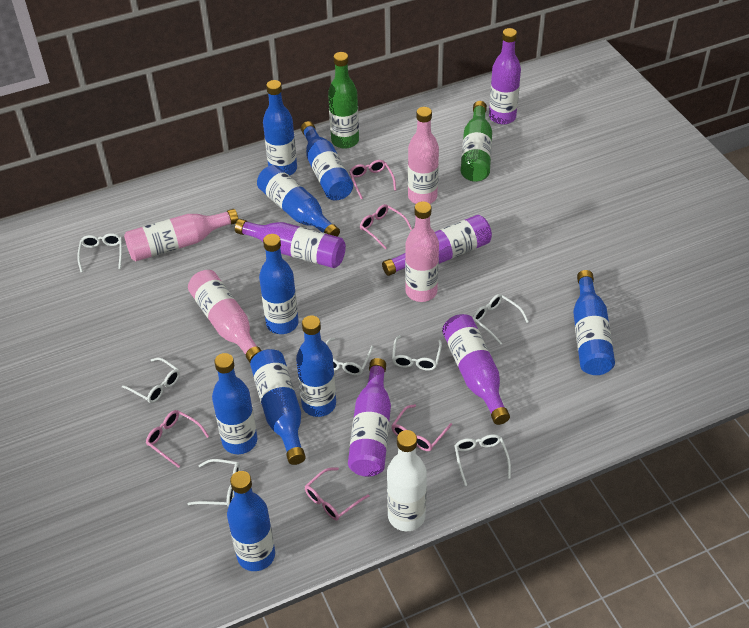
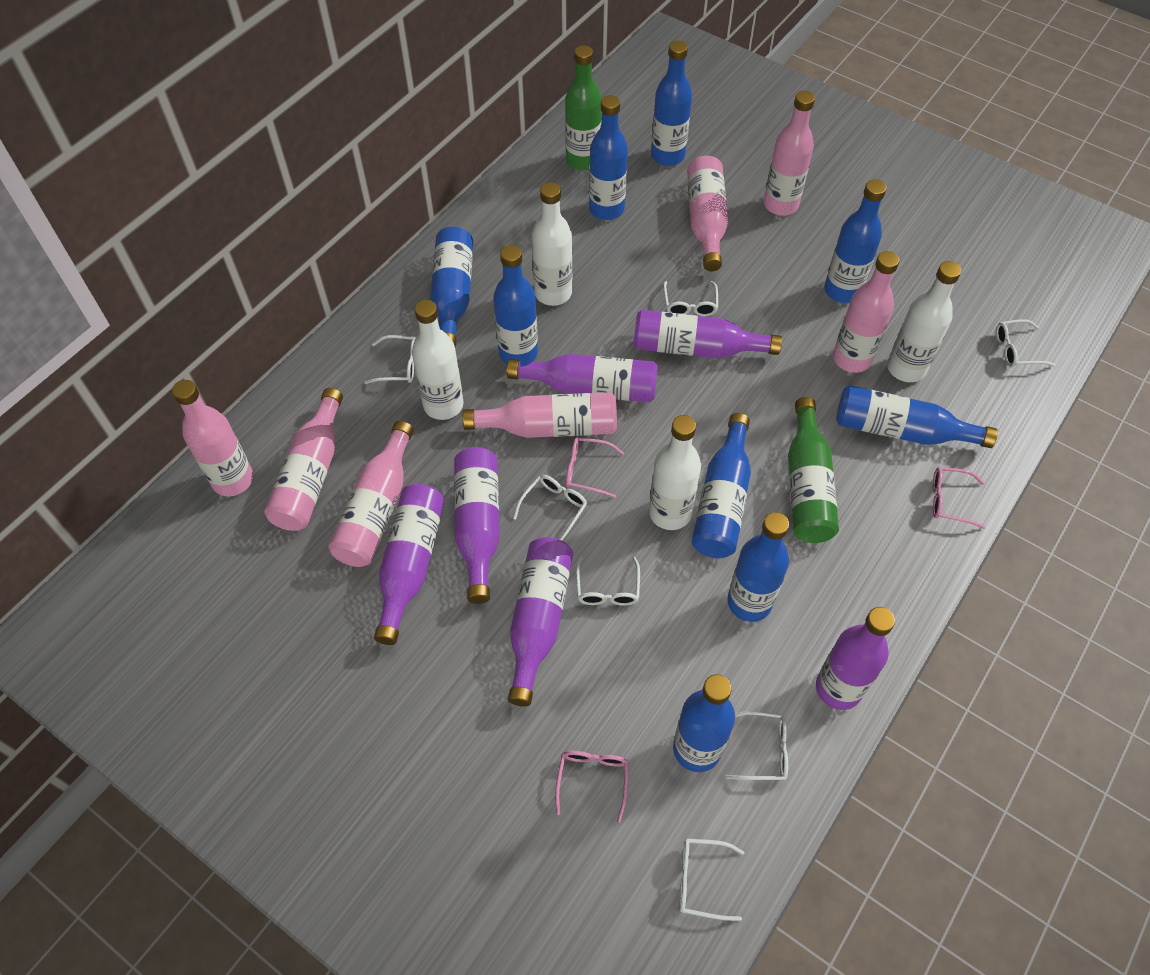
pink bottle: 4 -> 7
pink glasses: 5 -> 3
purple bottle: 5 -> 6
white bottle: 1 -> 4

